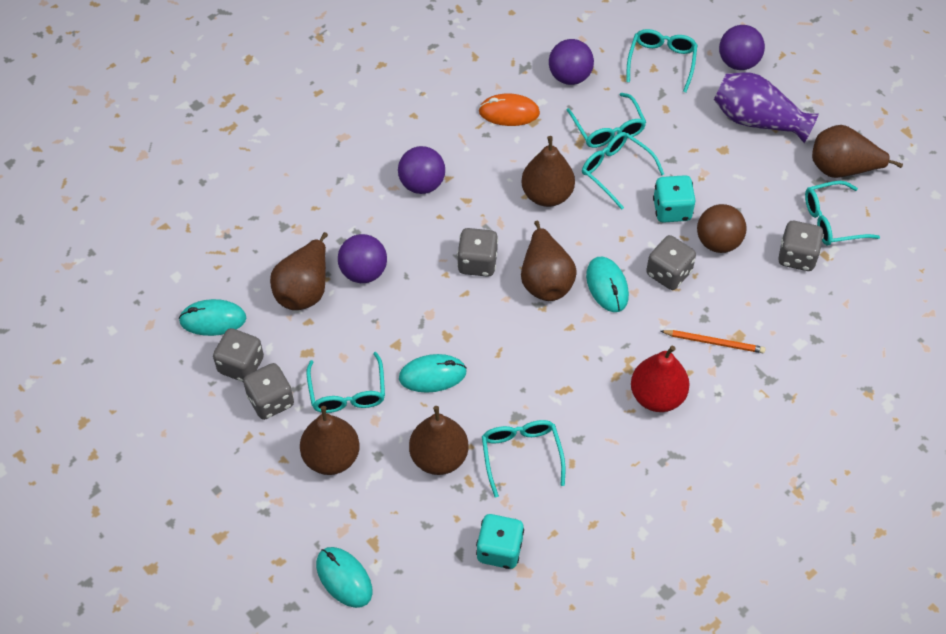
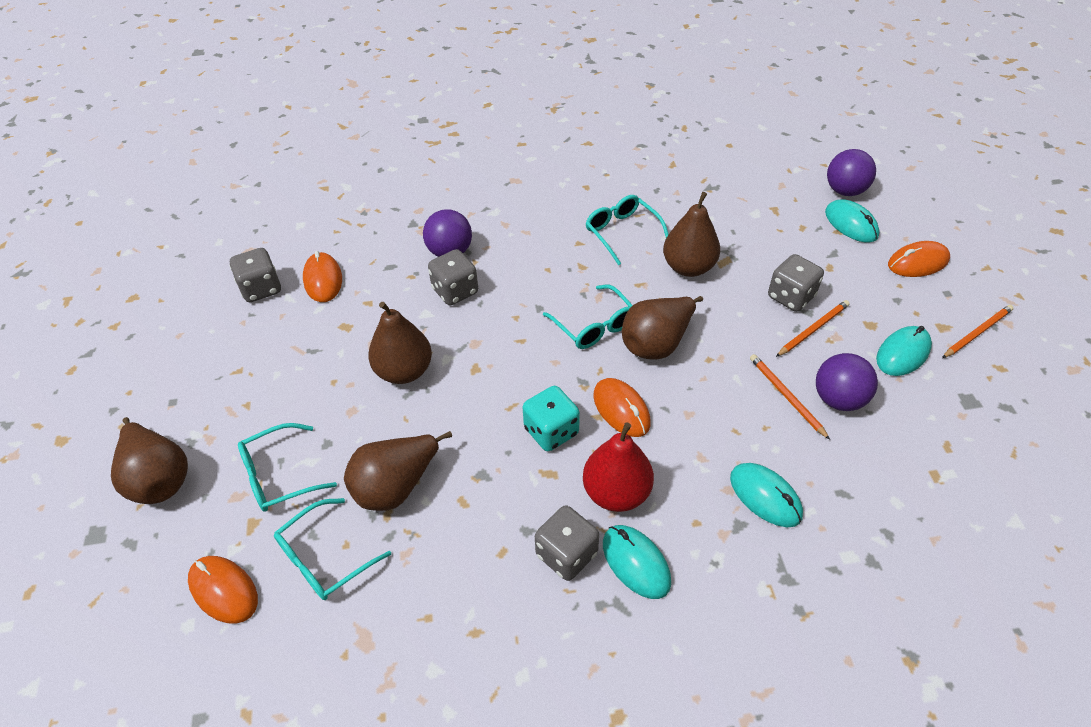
brown ball: 1 -> 0
brown pear: 6 -> 5
grey dice: 5 -> 4
orange mouse: 1 -> 4
orange pencil: 1 -> 3
purple ball: 4 -> 3
purple vase: 1 -> 0
turquoise dice: 2 -> 1
turquoise glasses: 6 -> 4

